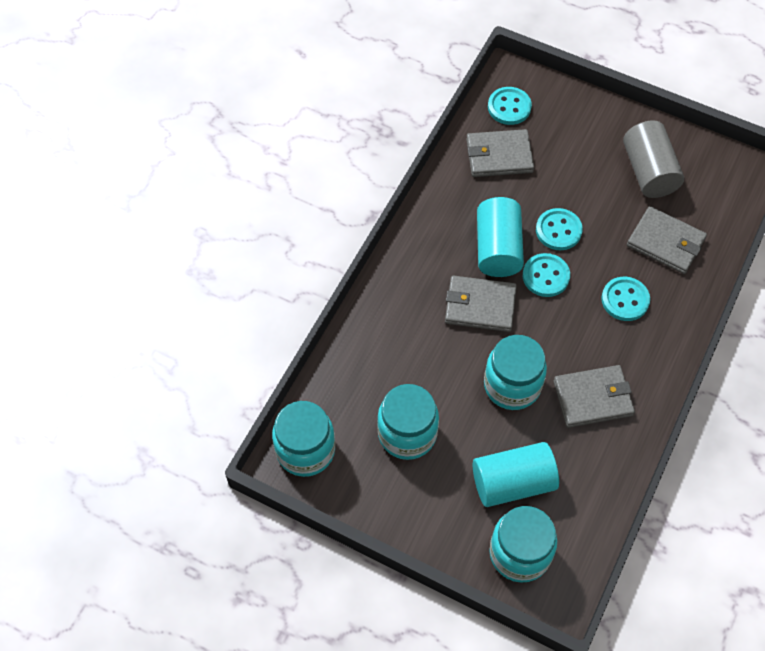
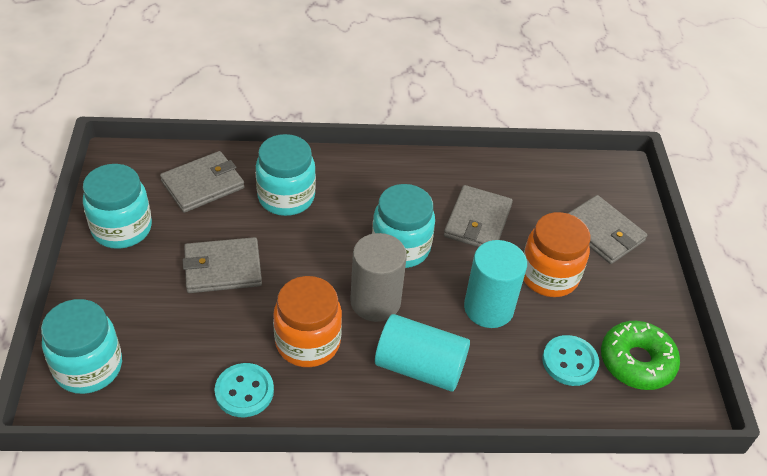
green donut: 0 -> 1
orange jar: 0 -> 2
turquoise button: 4 -> 2

